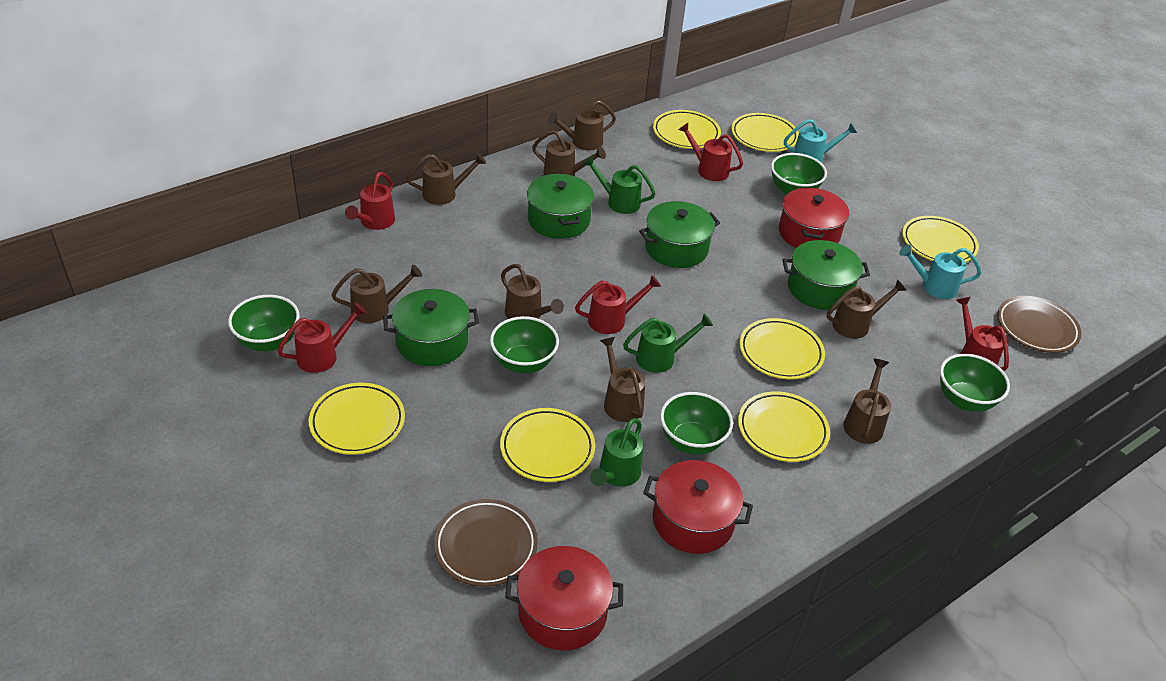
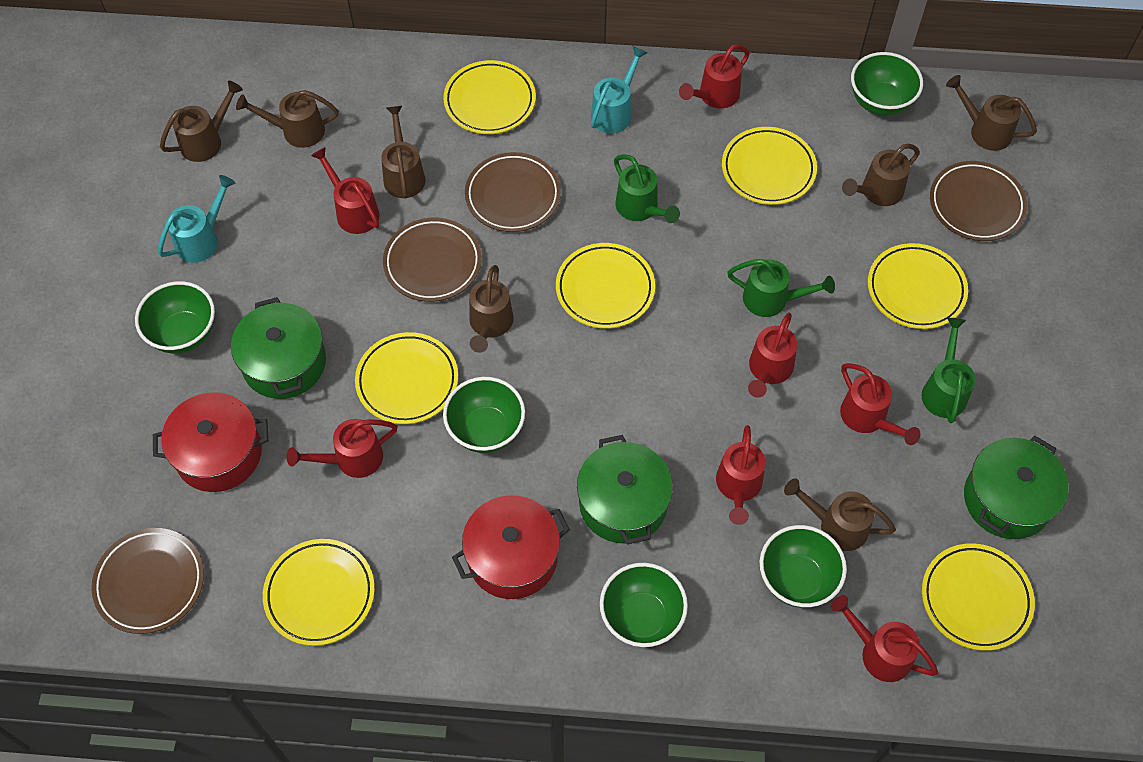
brown plate: 2 -> 4
brown watering can: 8 -> 7
green pot: 4 -> 3
red pot: 3 -> 2
red watering can: 5 -> 7

